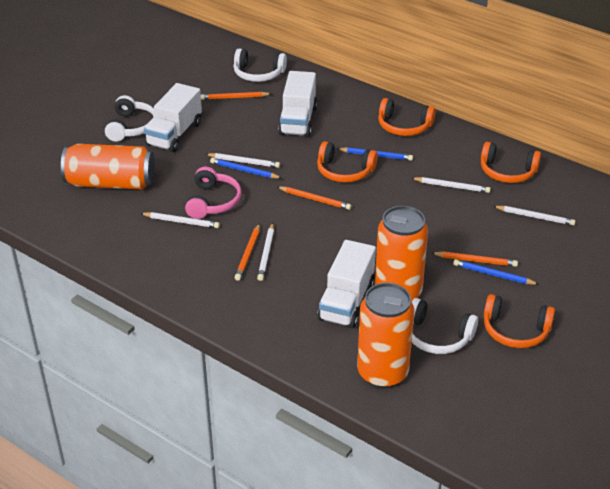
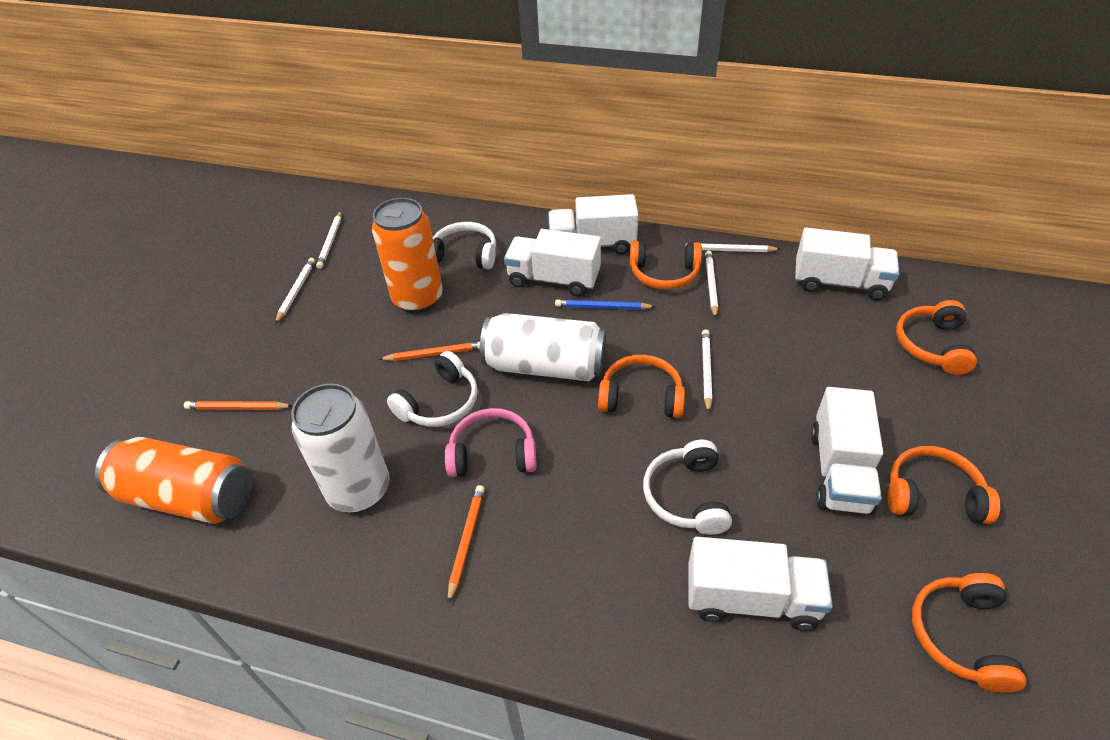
blue pencil: 3 -> 1
orange can: 3 -> 2
orange headphones: 4 -> 5
orange pencil: 4 -> 3
white can: 0 -> 2
white truck: 3 -> 5

